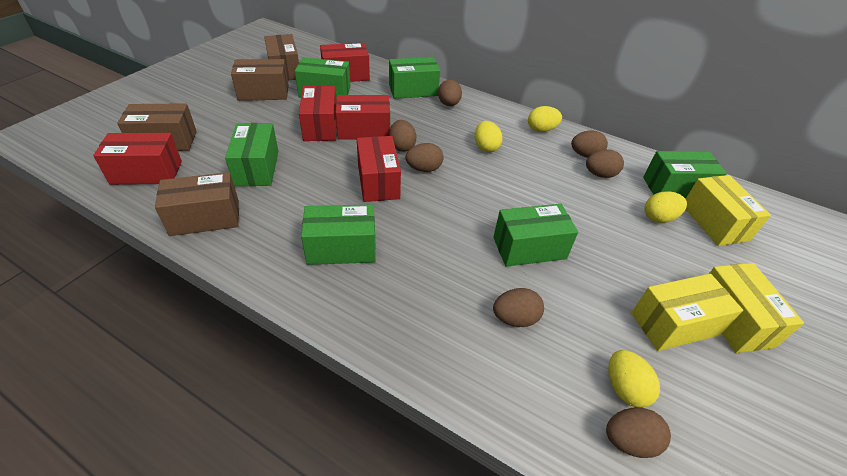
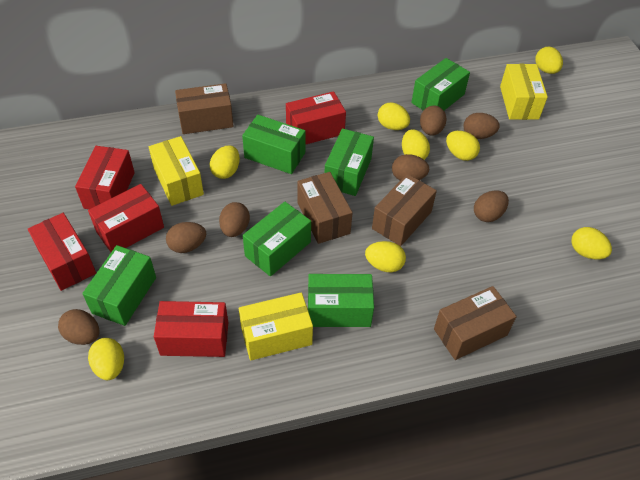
yellow egg: 4 -> 8

